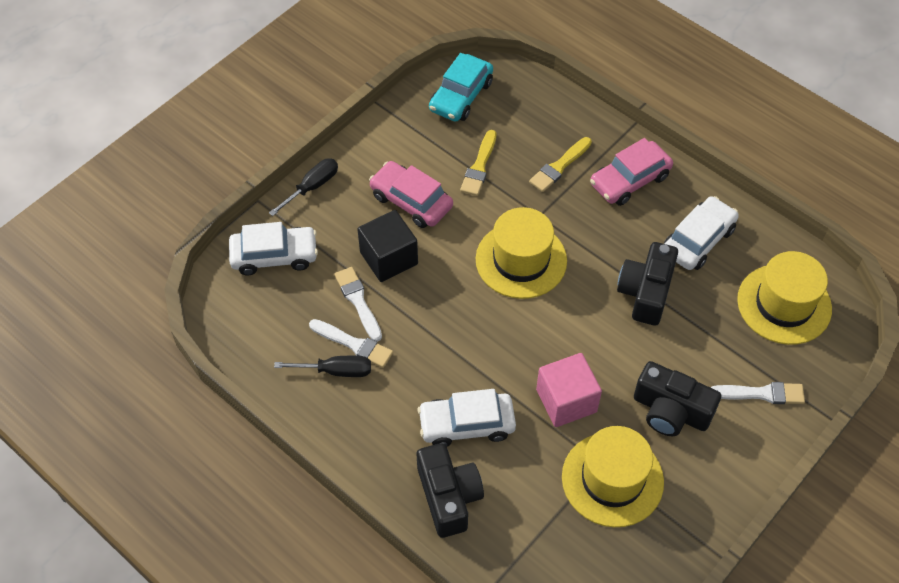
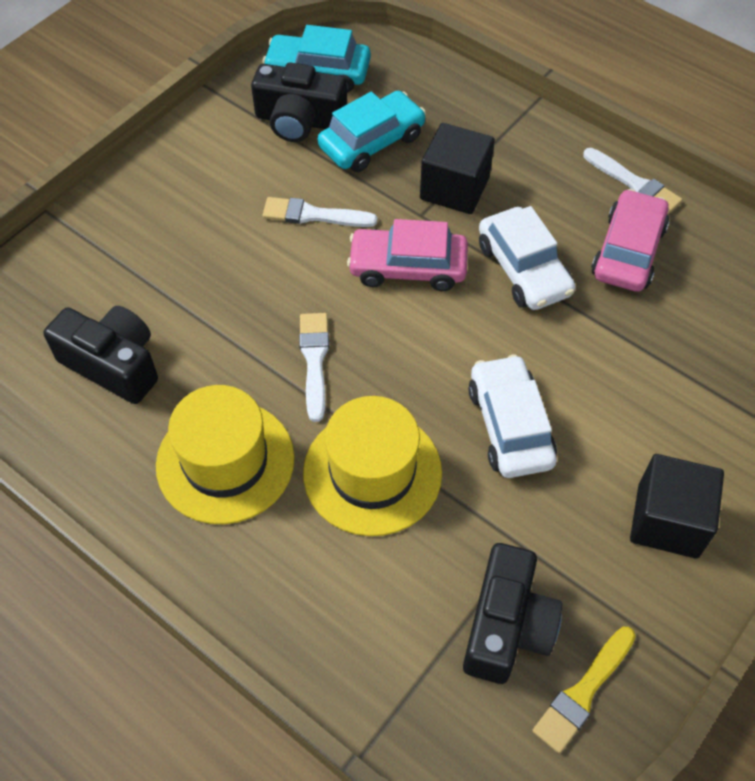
black cube: 1 -> 2
black screwdriver: 2 -> 0
pink cube: 1 -> 0
turquoise car: 1 -> 2
white car: 3 -> 2
yellow brush: 2 -> 1
yellow hat: 3 -> 2

